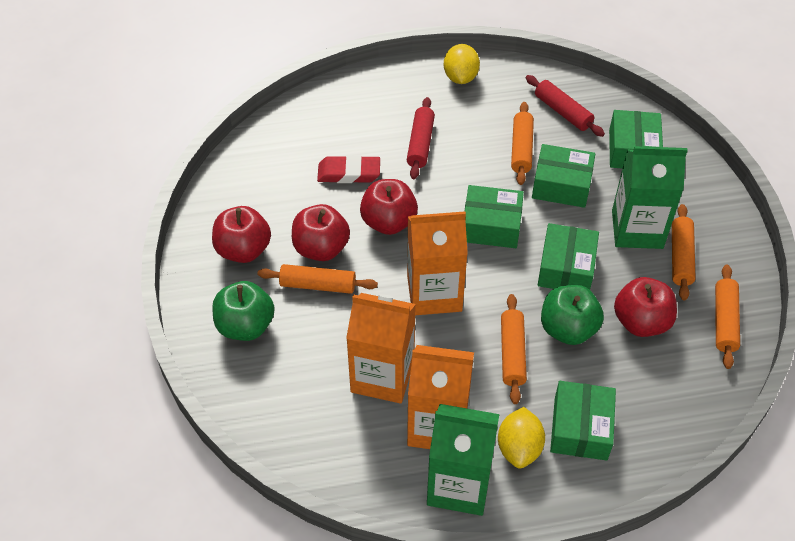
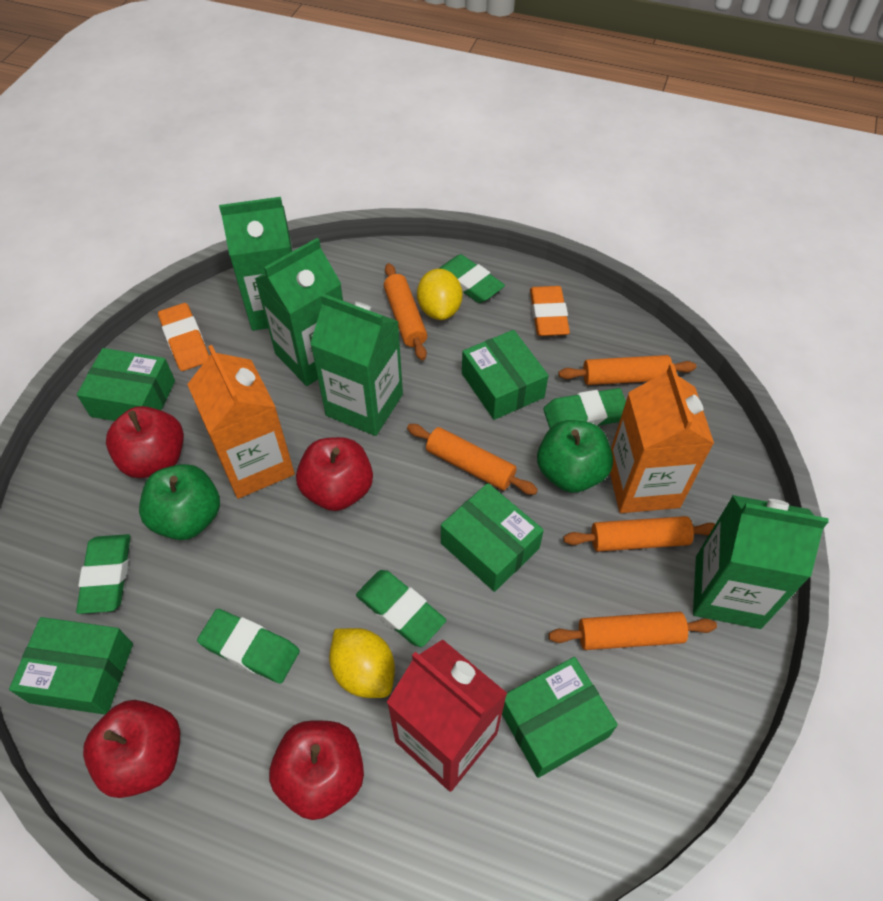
green carton: 2 -> 4
green eraser: 0 -> 5
orange carton: 3 -> 2
orange eraser: 0 -> 2
red carton: 0 -> 1
red eraser: 1 -> 0
red rolling pin: 2 -> 0

